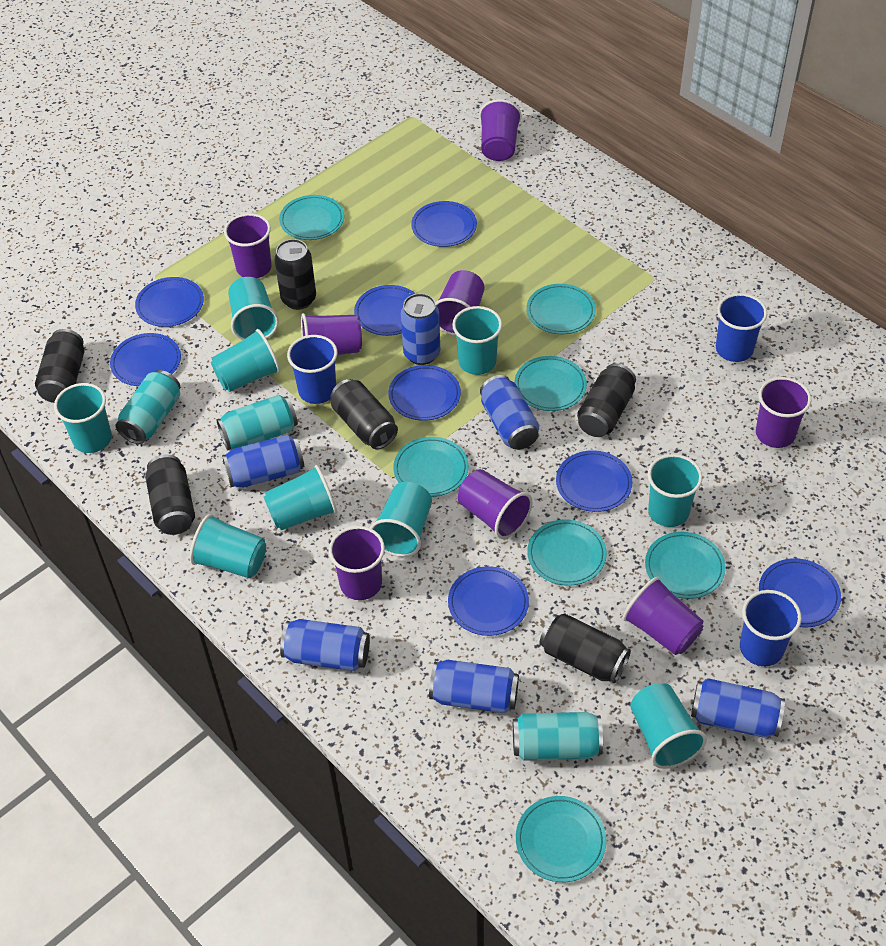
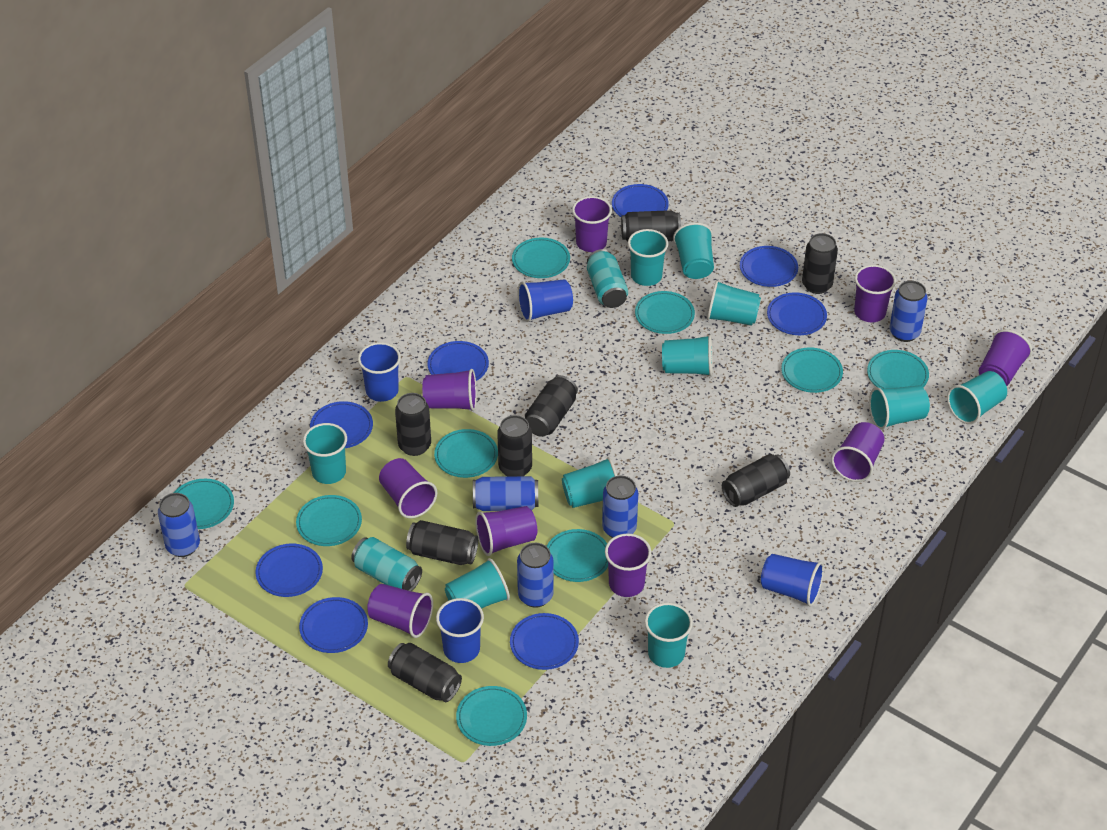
black can: 6 -> 8
blue can: 6 -> 5
blue cup: 3 -> 4
purple cup: 8 -> 9
turquoise can: 3 -> 2
turquoise cup: 9 -> 10
turquoise plate: 7 -> 9

